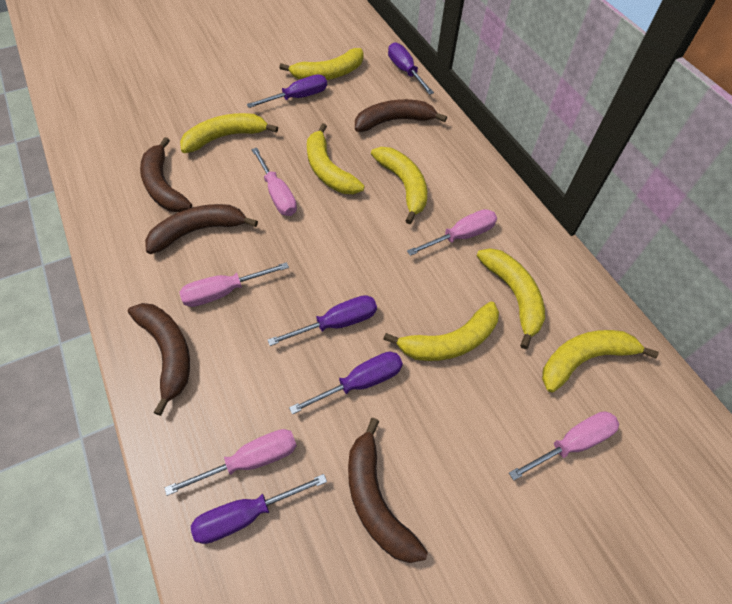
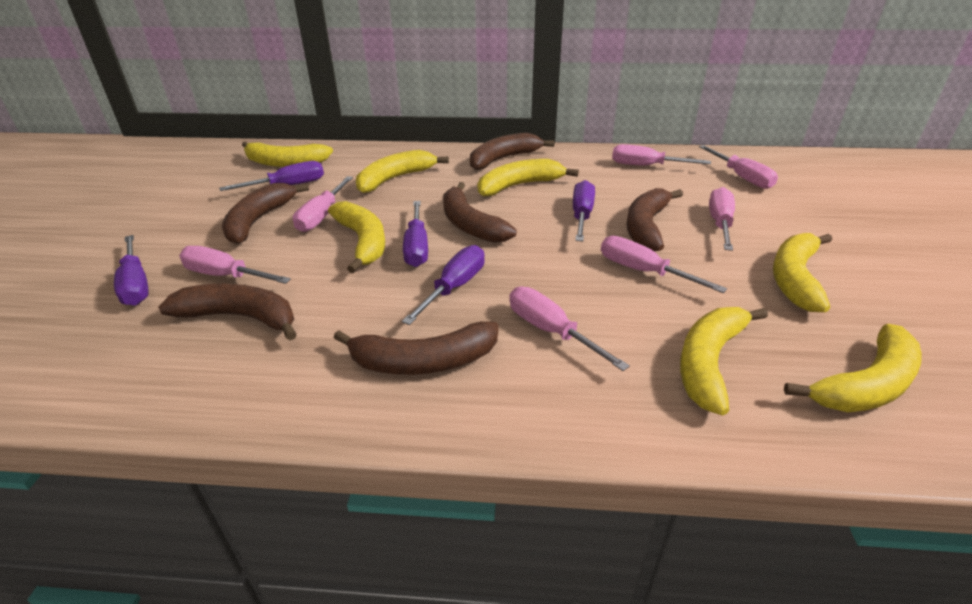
brown banana: 5 -> 6
pink screwdriver: 5 -> 7

